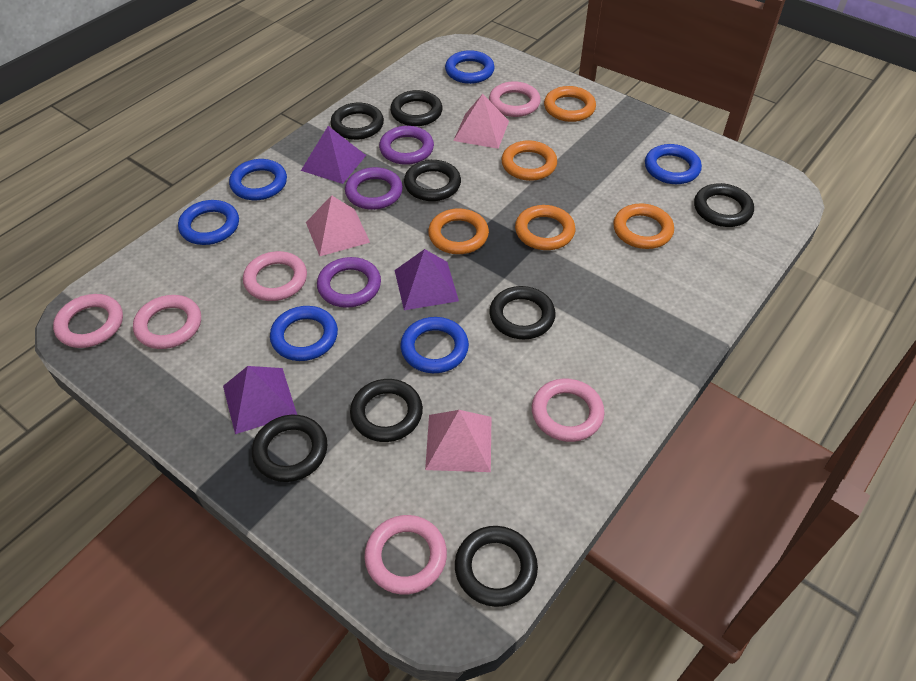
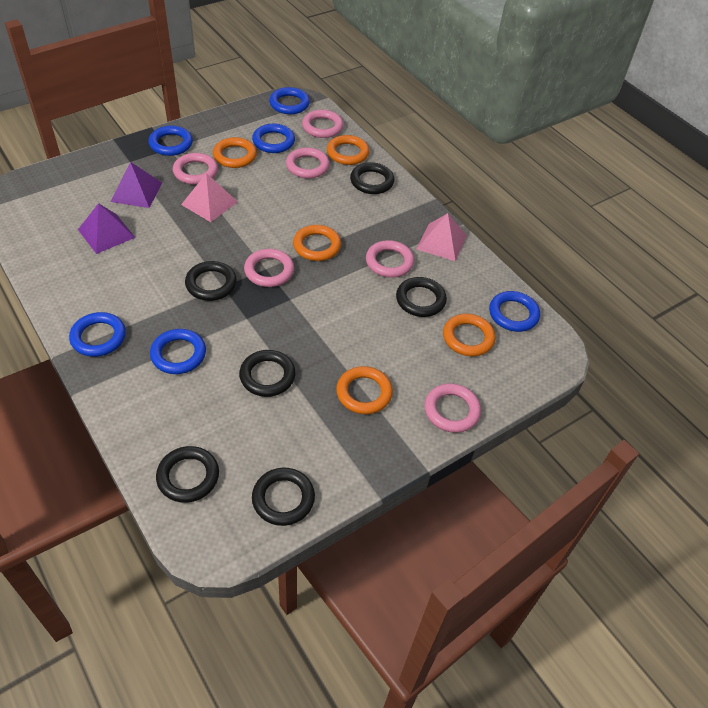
black ring: 8 -> 6
pink pyramid: 3 -> 2
purple pyramid: 3 -> 2
purple ring: 3 -> 0

